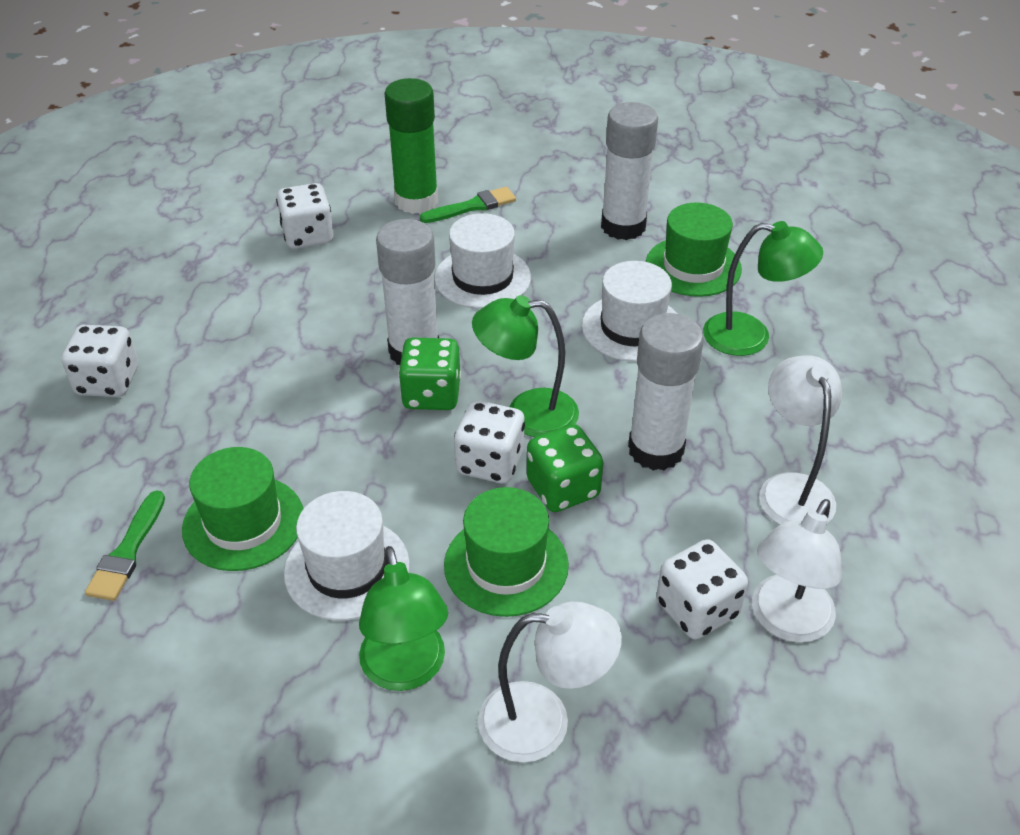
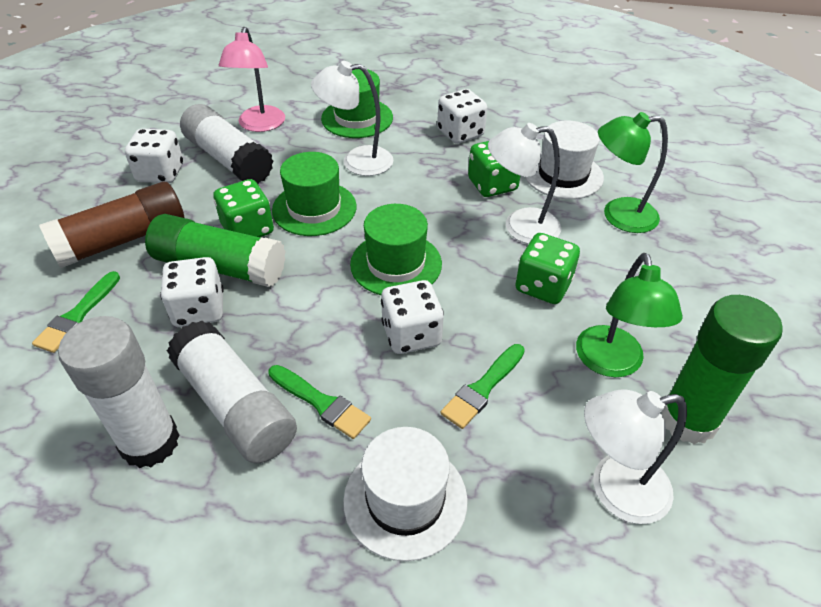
brown glue stick: 0 -> 1
green brush: 2 -> 3
green dice: 2 -> 3
green glue stick: 1 -> 2
green lamp: 3 -> 2
pink lamp: 0 -> 1
white hat: 3 -> 2

